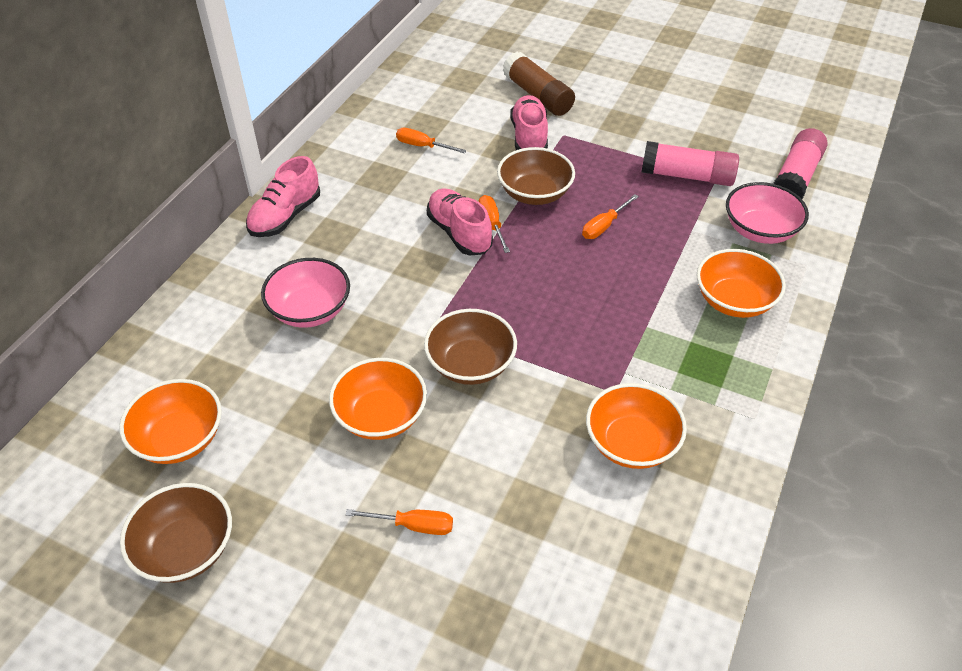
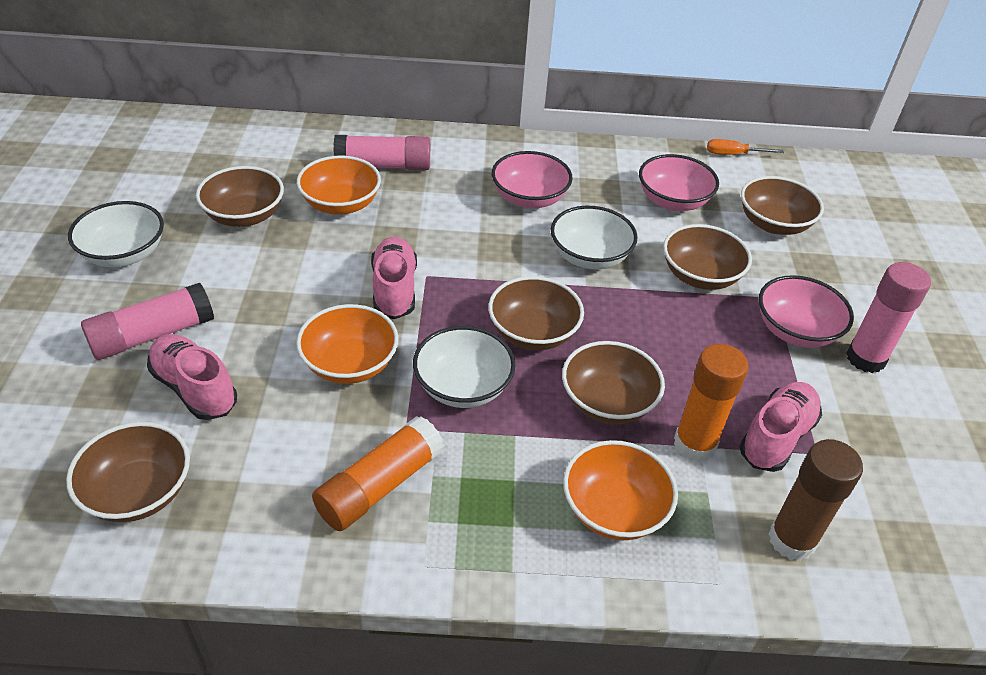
brown bowl: 3 -> 6
orange bowl: 4 -> 3
orange glue stick: 0 -> 2
orange screwdriver: 4 -> 1
pink bowl: 2 -> 3
pink glue stick: 2 -> 3
white bowl: 0 -> 3

